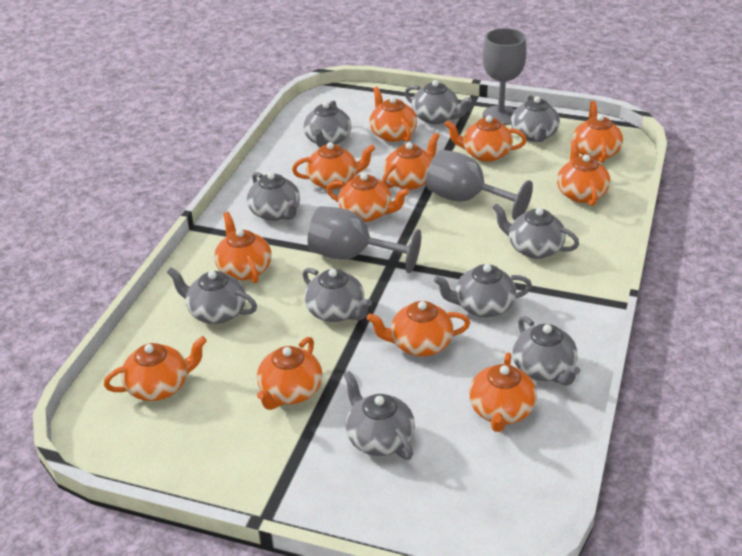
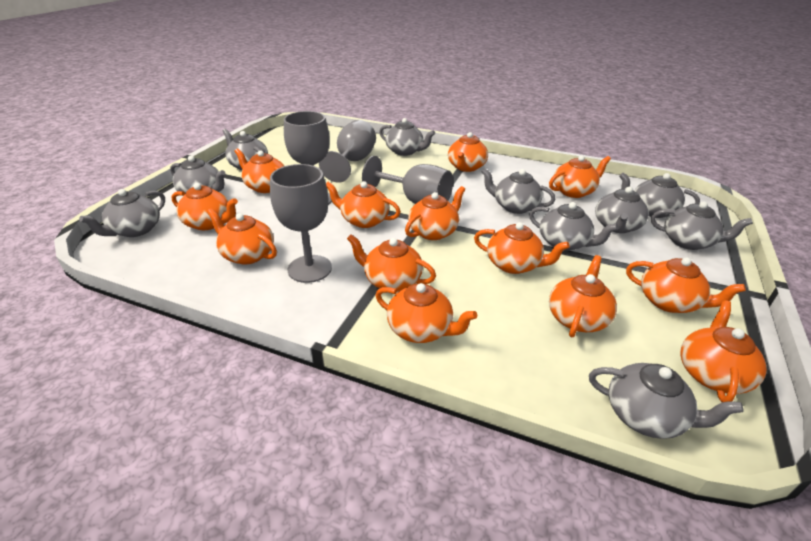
grey goblet: 3 -> 4
orange teapot: 12 -> 13

